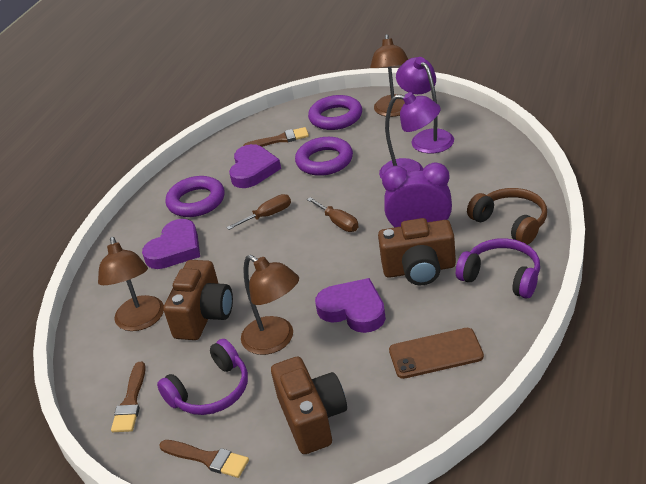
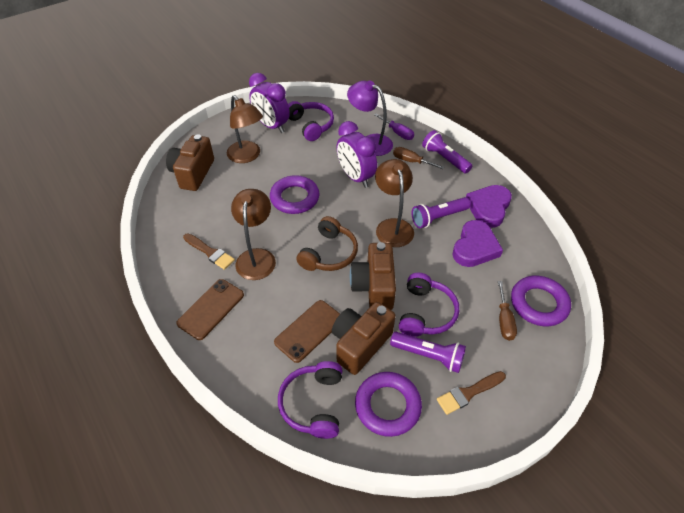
brown brush: 3 -> 2
brown phone: 1 -> 2
purple clock: 1 -> 2
purple flashlight: 0 -> 3
purple headphones: 2 -> 3
purple heart: 3 -> 2
purple lamp: 2 -> 1
purple screwdriver: 0 -> 1

